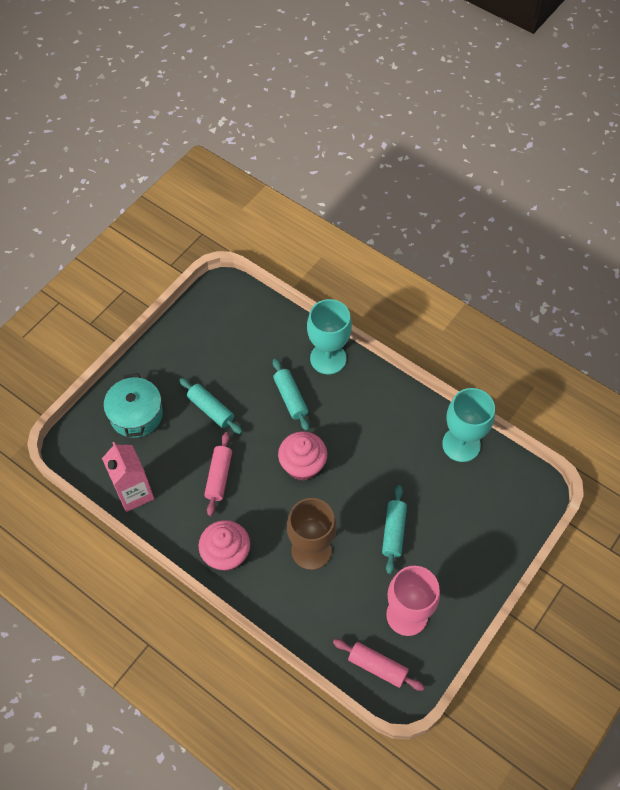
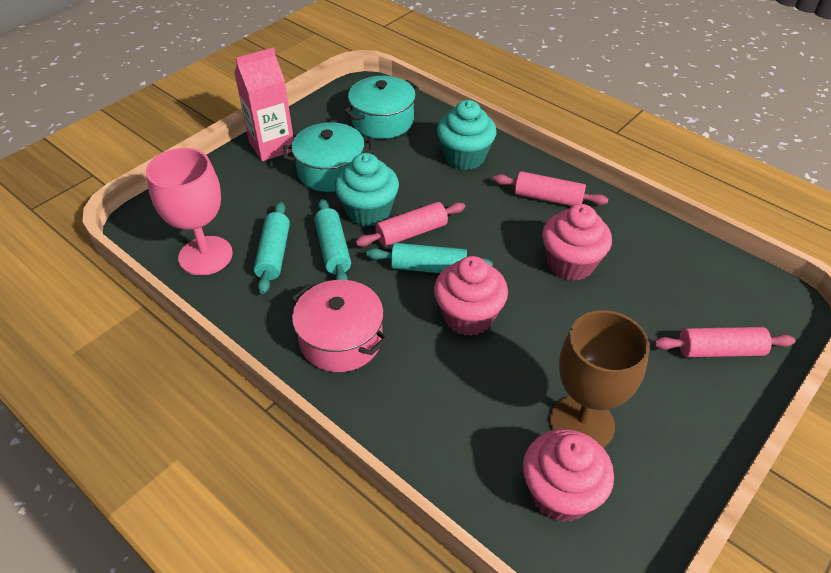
pink cupcake: 2 -> 3
pink pot: 0 -> 1
pink rolling pin: 2 -> 3
turquoise cupcake: 0 -> 2
turquoise goblet: 2 -> 0
turquoise pot: 1 -> 2

